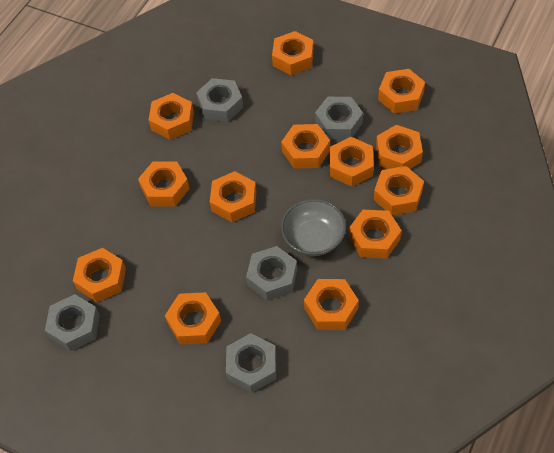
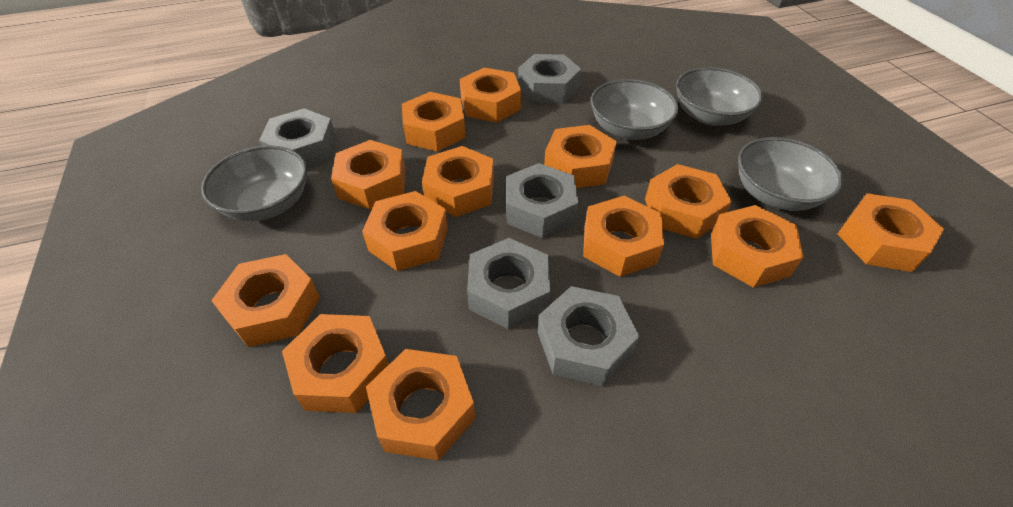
grey bowl: 1 -> 4

